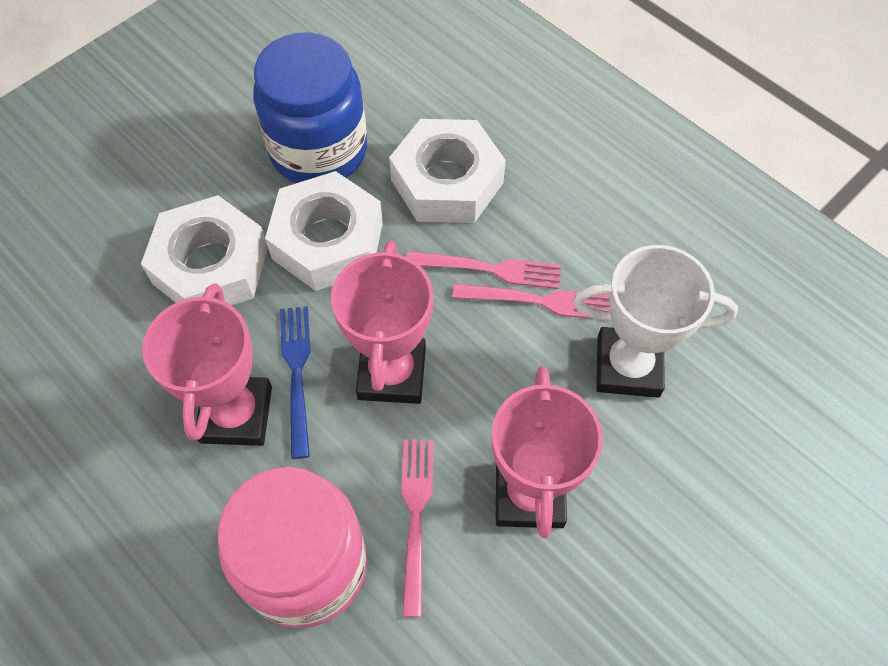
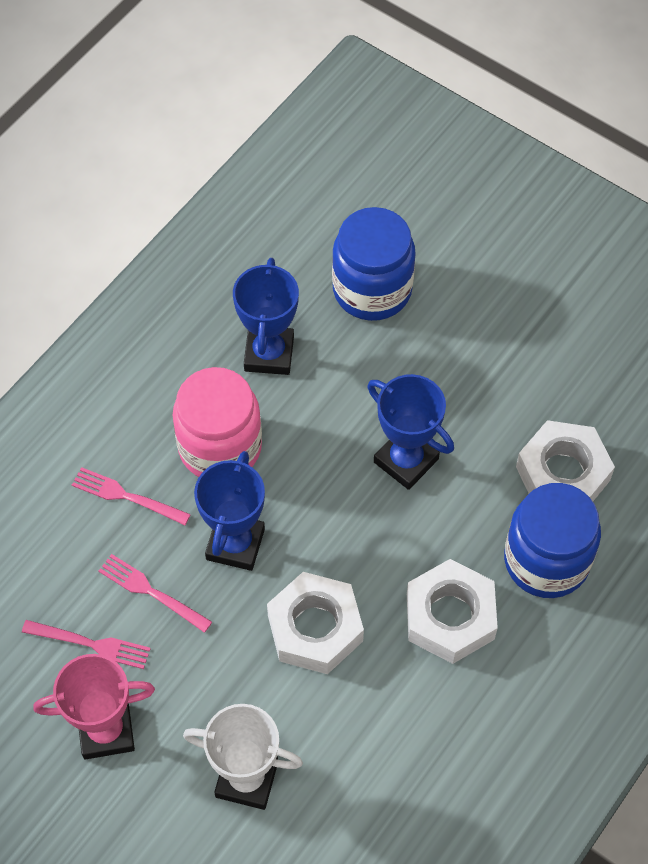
blue fork: 1 -> 0
blue jar: 1 -> 2
blue trophy: 0 -> 3
pink trophy: 3 -> 1

